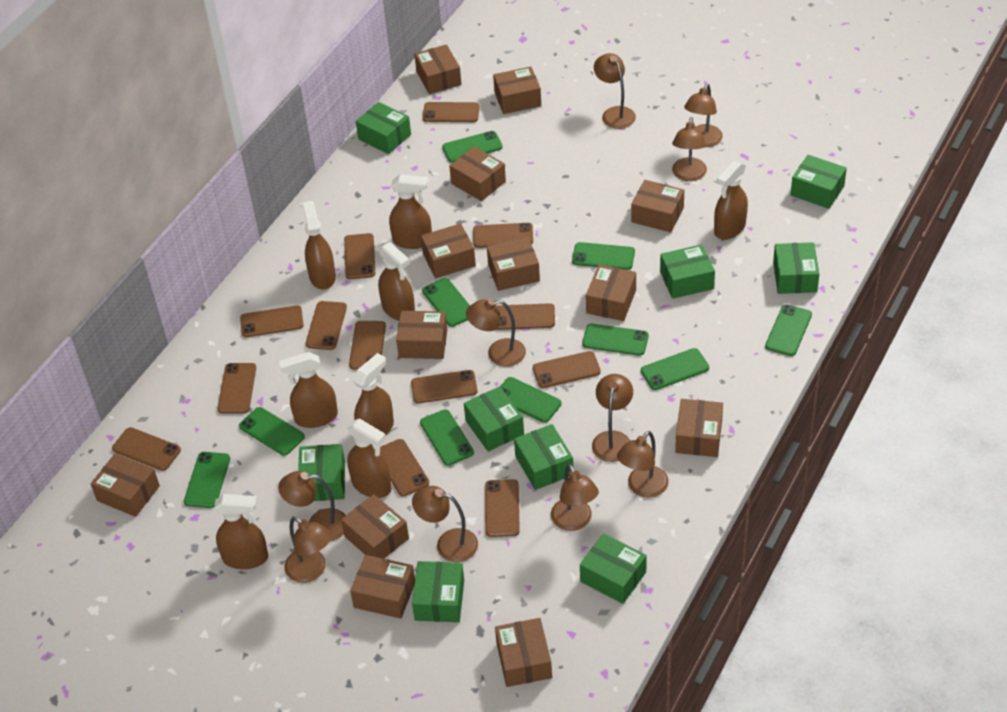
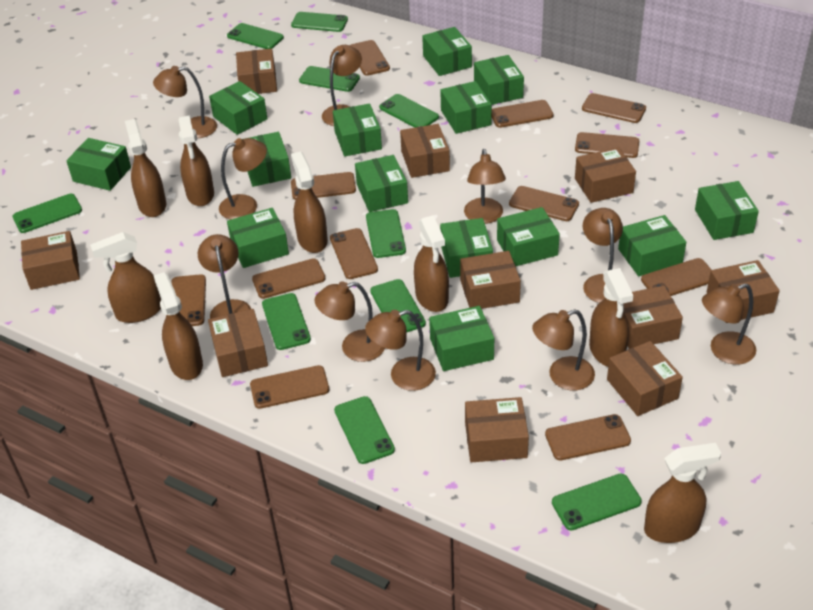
brown box: 13 -> 10
brown phone: 13 -> 12
green box: 9 -> 14

